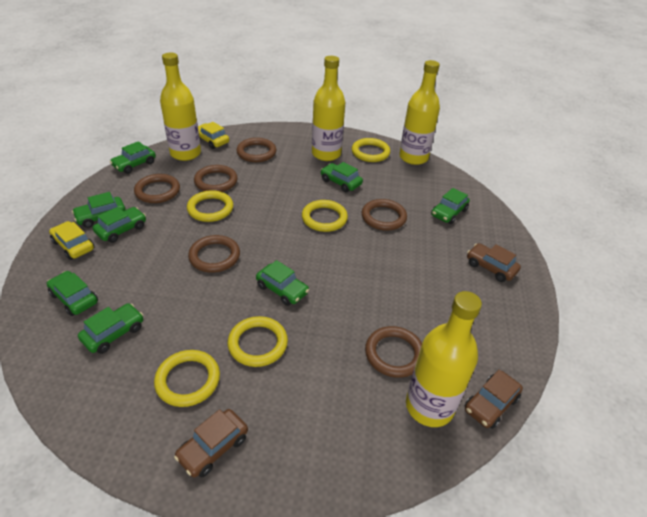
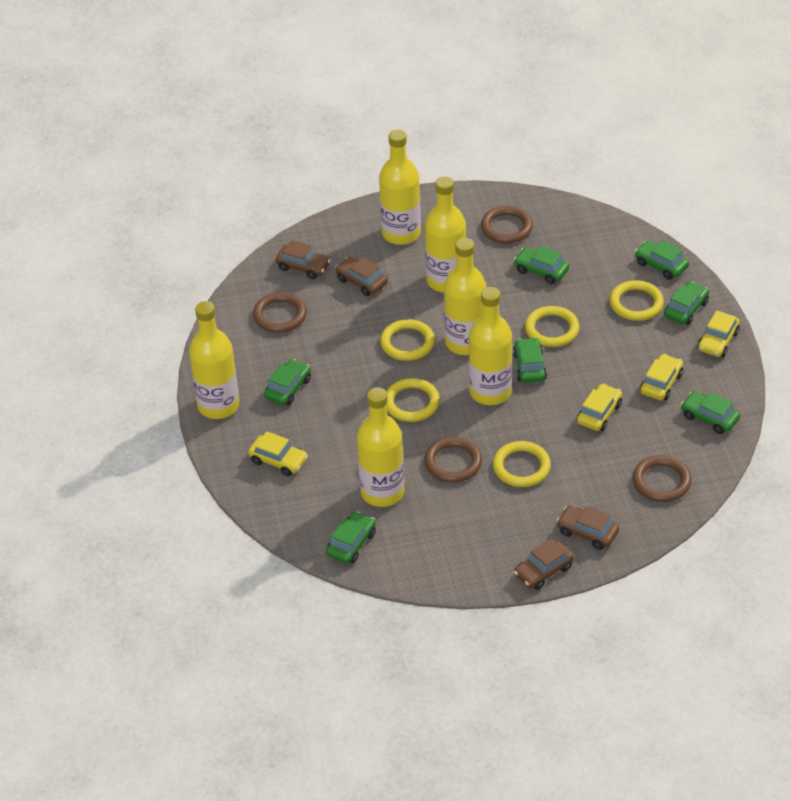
brown car: 3 -> 4
brown ring: 6 -> 4
green car: 8 -> 7
yellow bottle: 4 -> 6
yellow car: 2 -> 4

